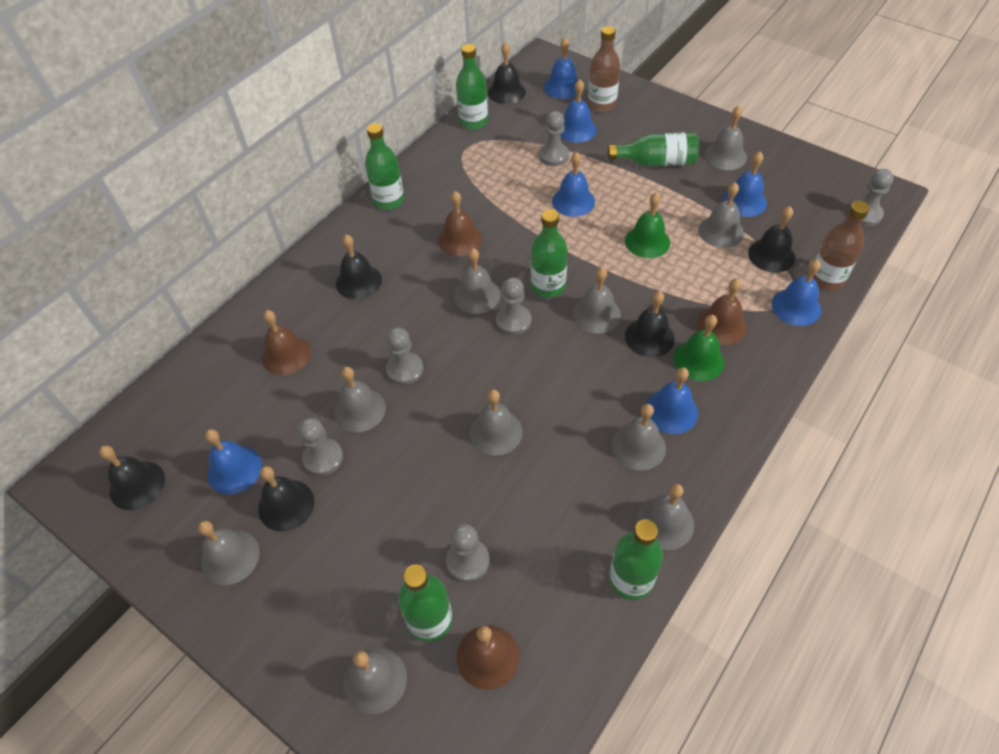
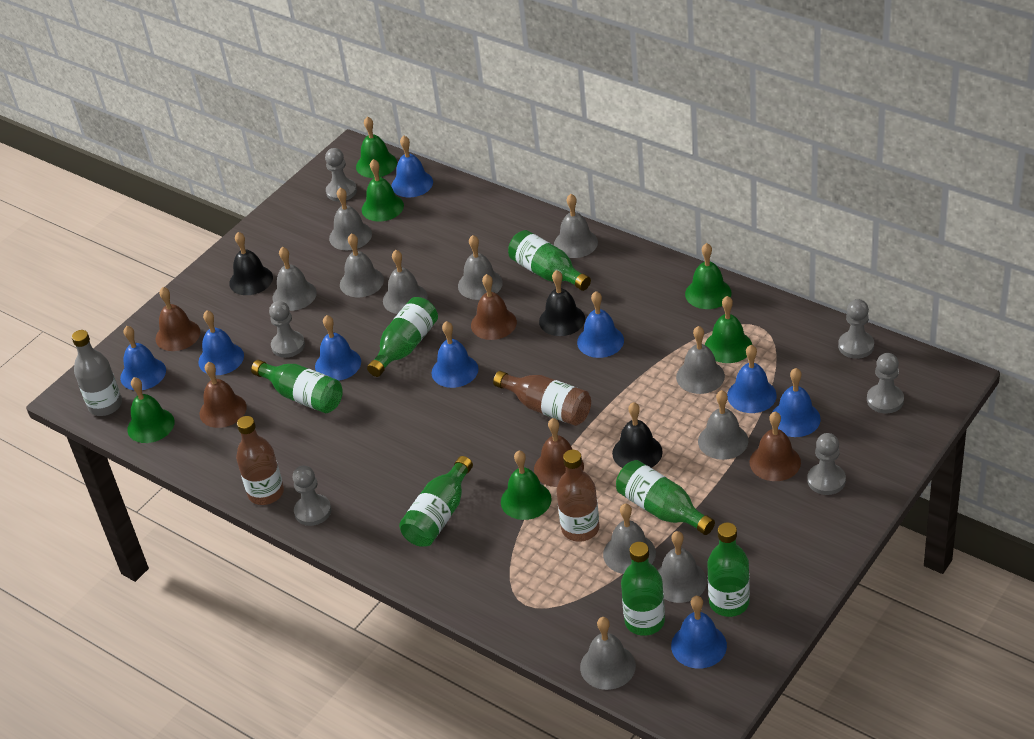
black bell: 6 -> 3
blue bell: 7 -> 9
brown bell: 4 -> 5
brown bottle: 2 -> 3
green bell: 2 -> 6
green bottle: 6 -> 7
grey bell: 10 -> 11
grey bottle: 0 -> 1

